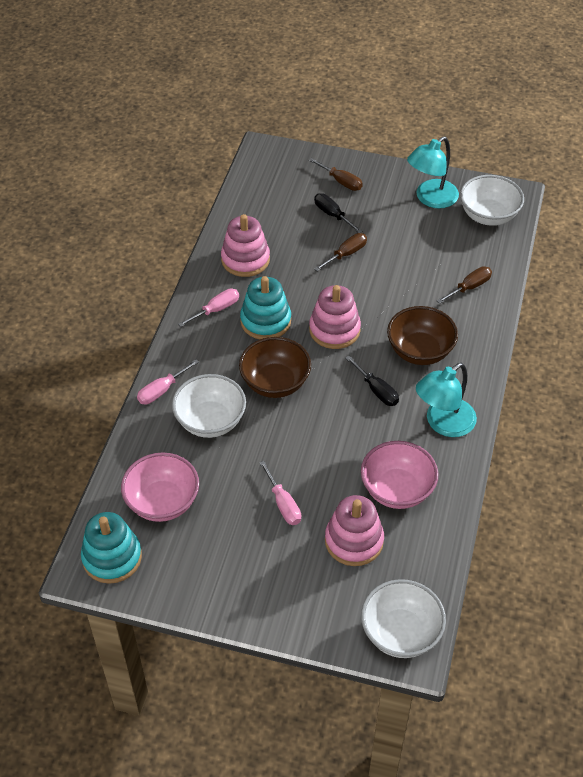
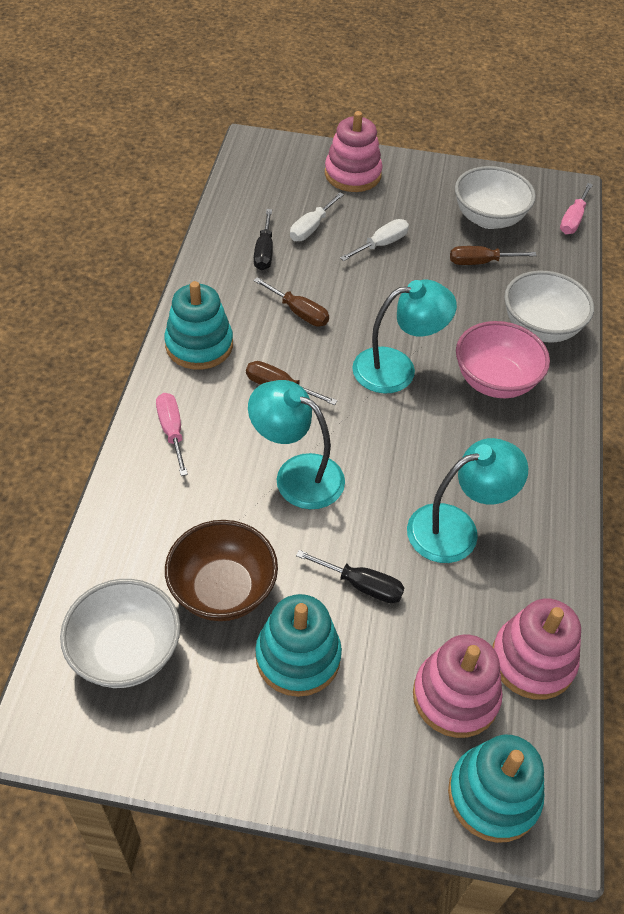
brown bowl: 2 -> 1
pink bowl: 2 -> 1
pink screwdriver: 3 -> 2
turquoise lamp: 2 -> 3
turquoise stacking toy: 2 -> 3
white screwdriver: 0 -> 2

